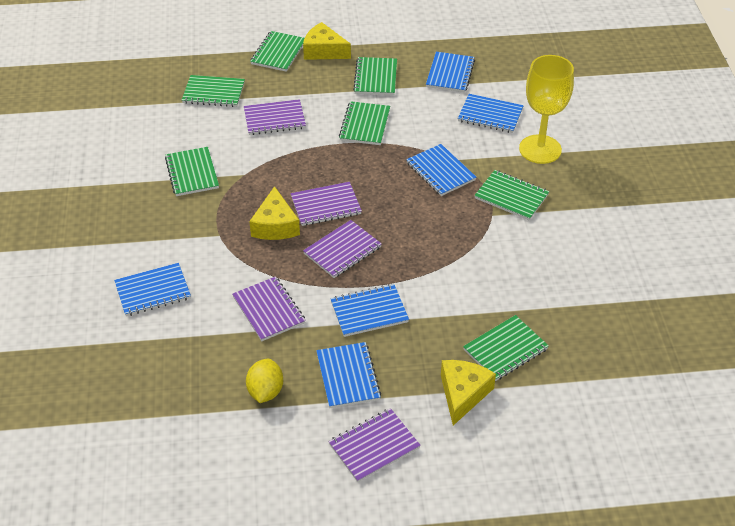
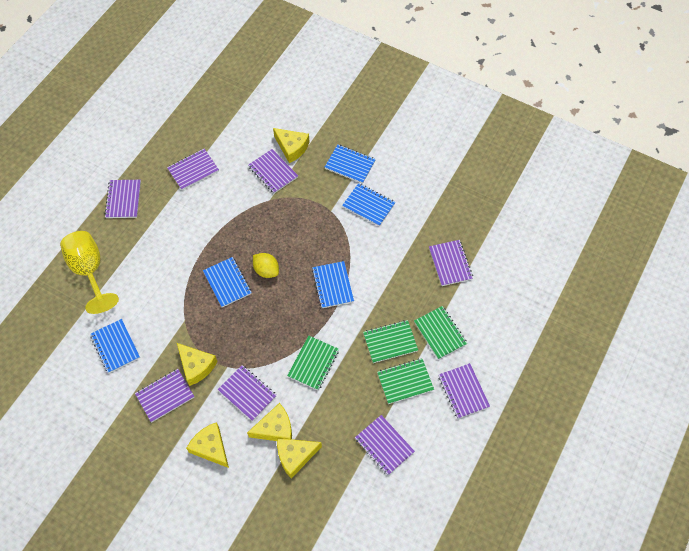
blue notebook: 6 -> 5
green notebook: 7 -> 4
purple notebook: 5 -> 8
yellow cheese: 3 -> 5

